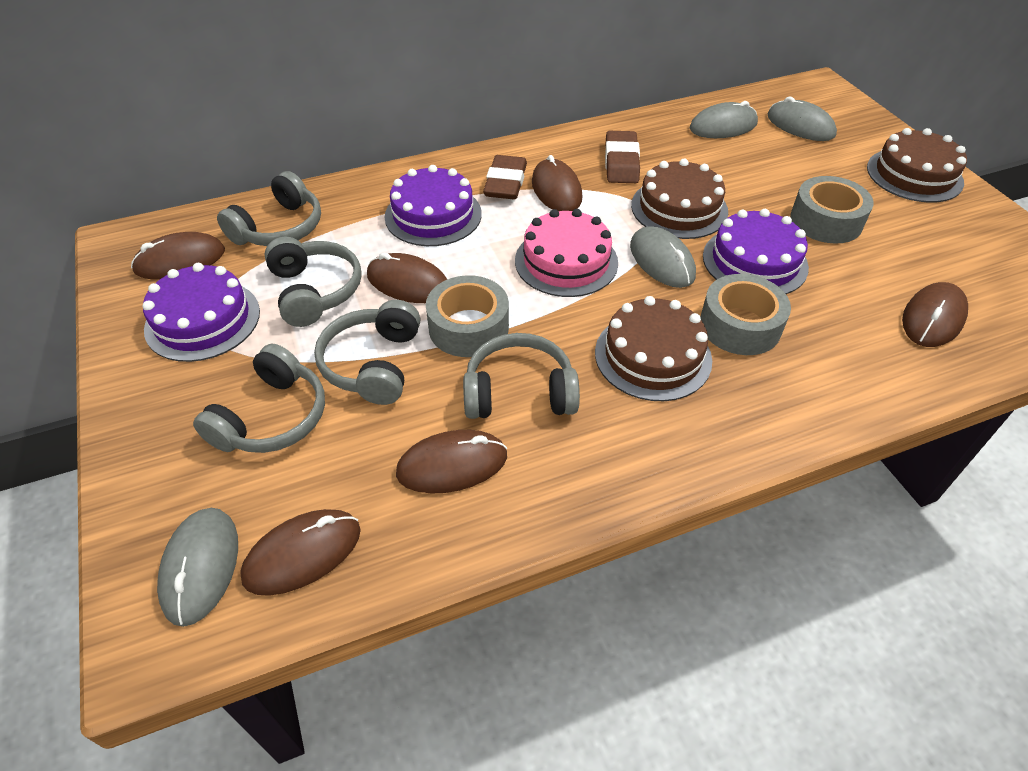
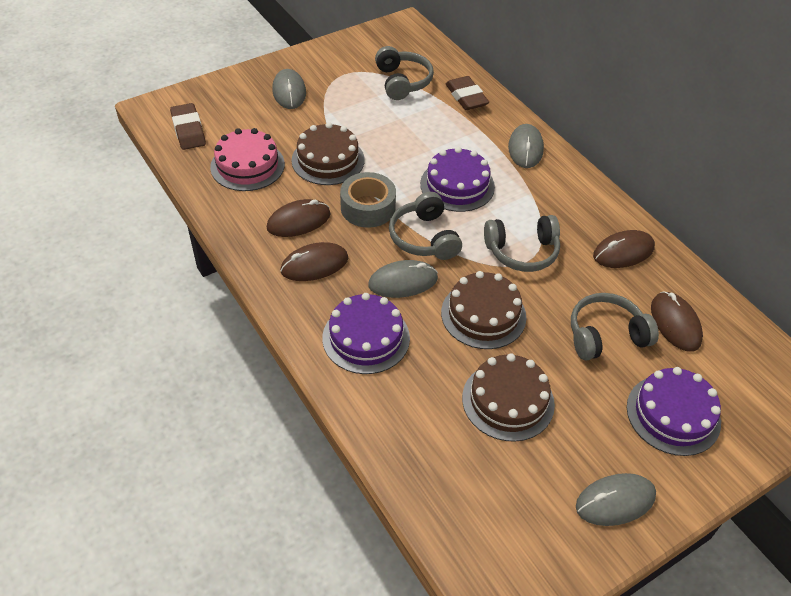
brown mouse: 6 -> 4
grey headphones: 5 -> 4
grey tape: 3 -> 1

